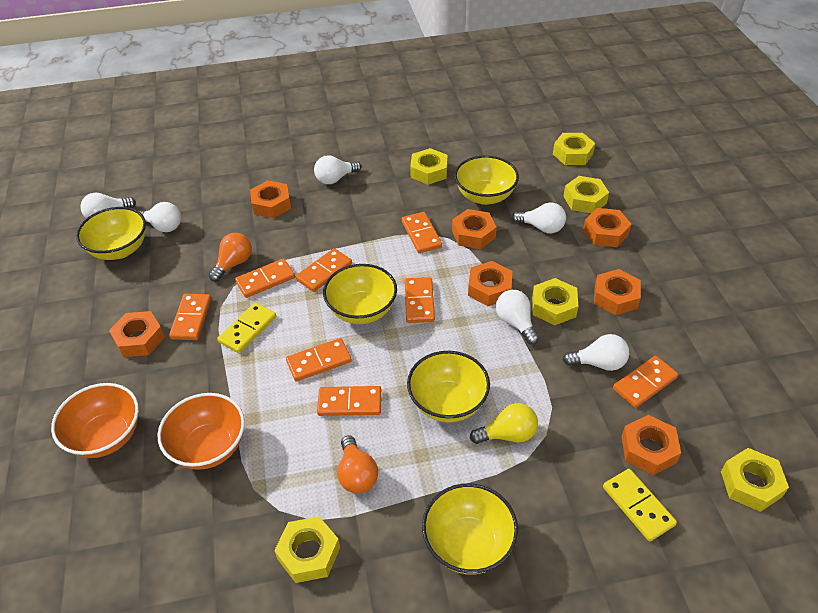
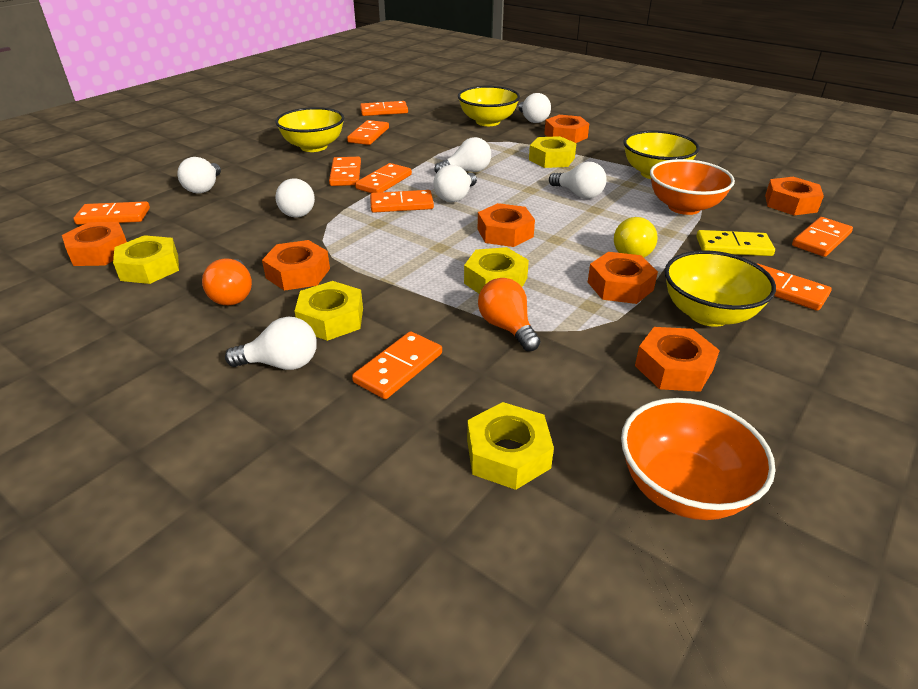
orange domino: 8 -> 9
white light bulb: 6 -> 7
yellow bowl: 5 -> 4
yellow domino: 2 -> 1
yellow nut: 6 -> 5

